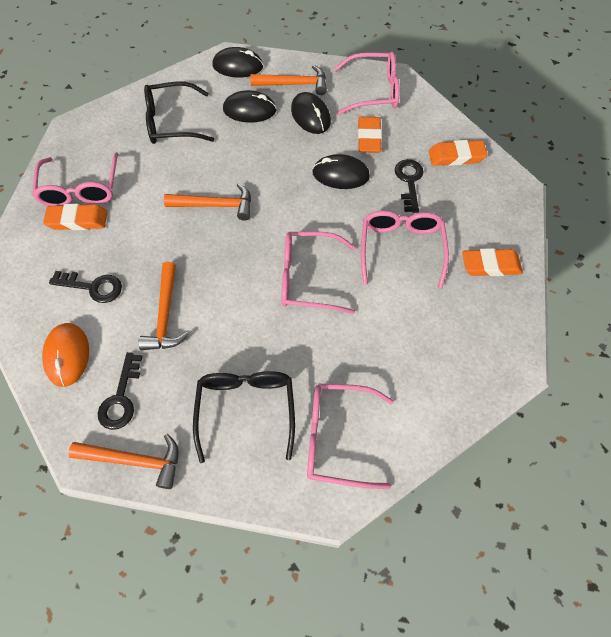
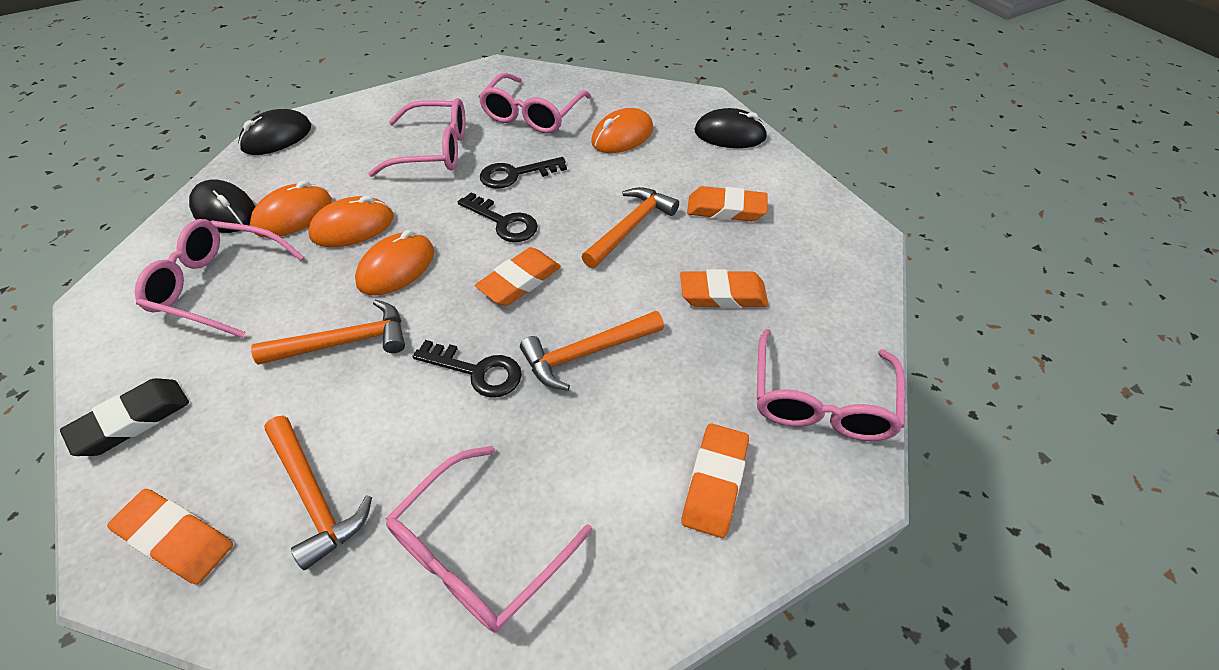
black eraser: 0 -> 1
black glasses: 2 -> 0
black mouse: 4 -> 3
orange eraser: 4 -> 5
orange mouse: 1 -> 4

